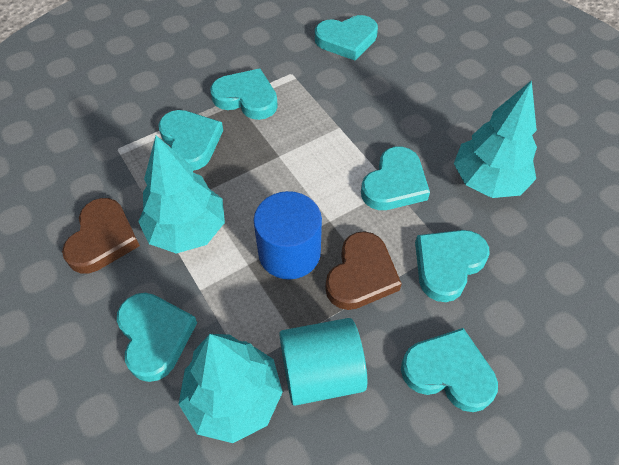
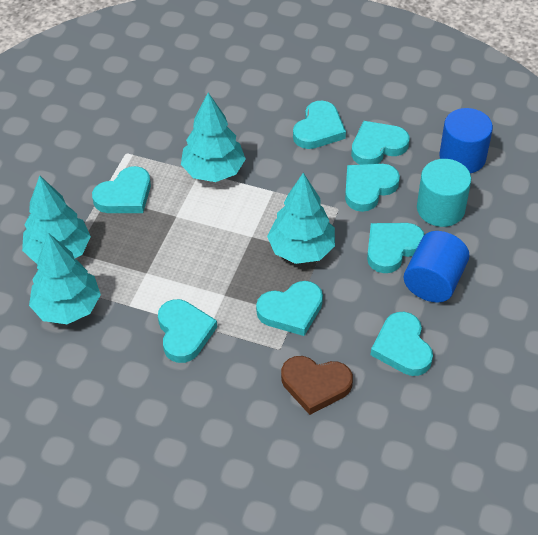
blue cylinder: 1 -> 2
brown heart: 2 -> 1
turquoise heart: 7 -> 8
turquoise tree: 3 -> 4

